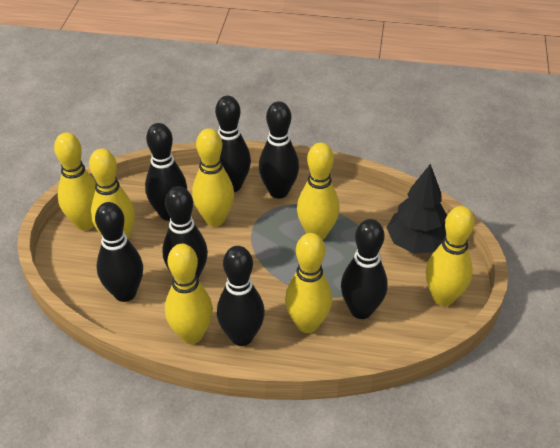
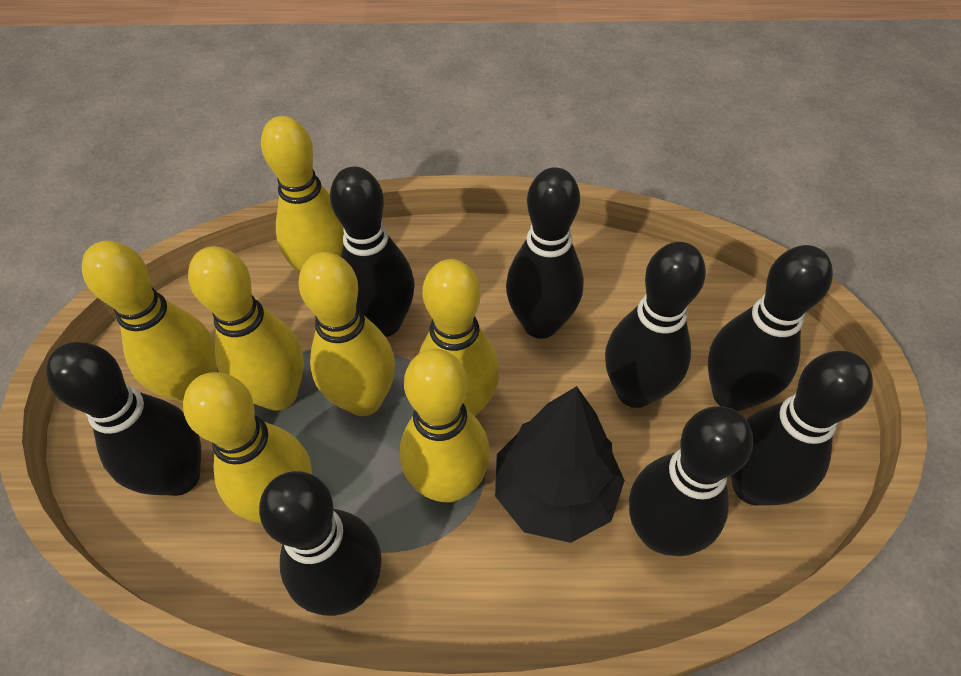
black bowling pin: 7 -> 8

